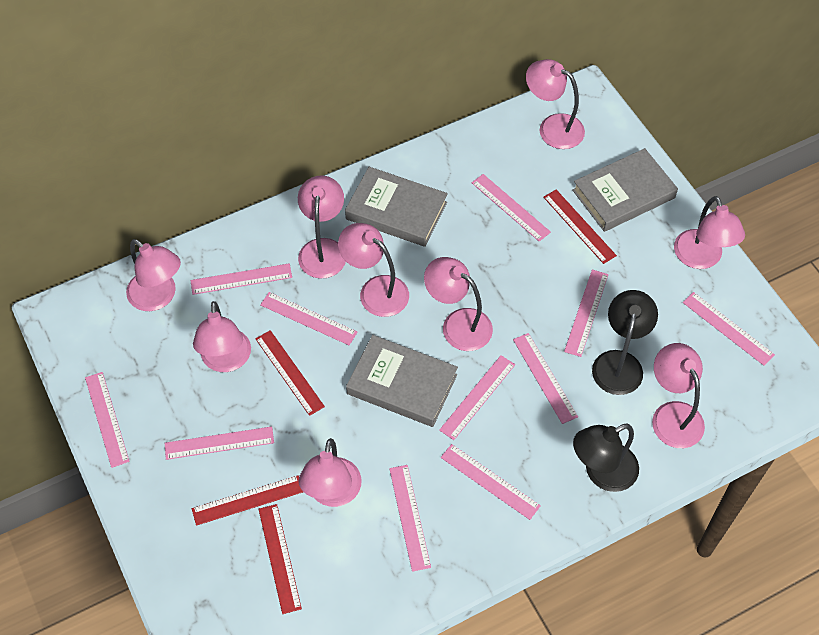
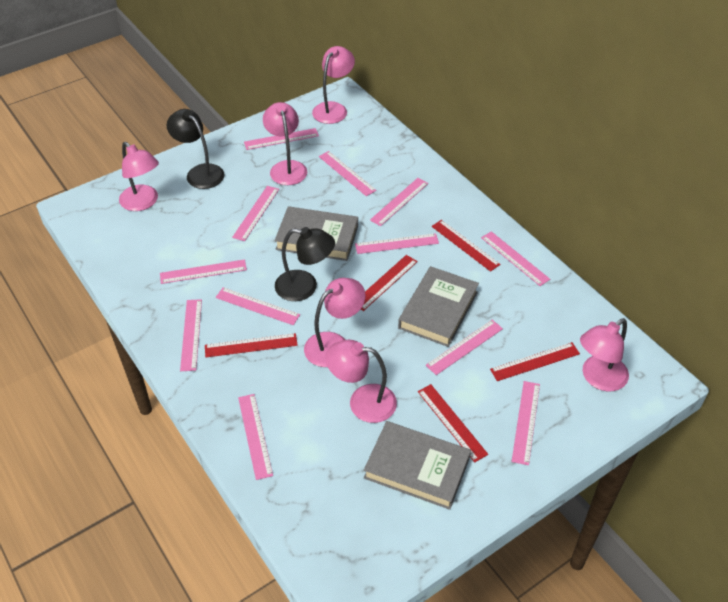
pink lamp: 9 -> 6
pink ruler: 11 -> 12
red ruler: 4 -> 5

